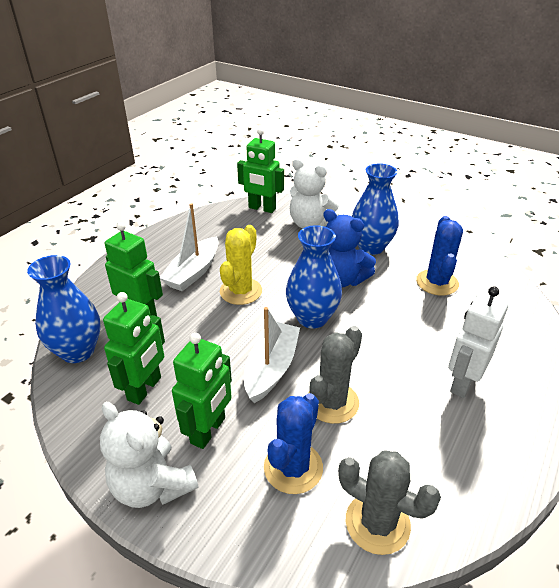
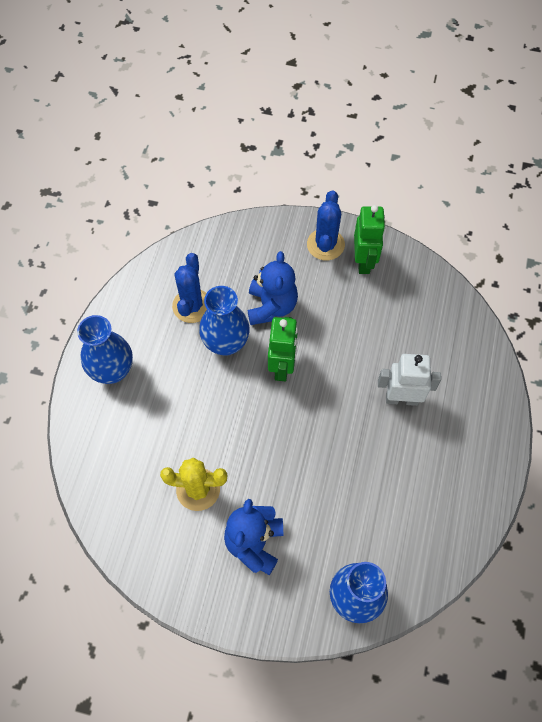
blue teddy bear: 1 -> 2
green robot: 4 -> 2
grey cactus: 2 -> 0
white boat: 2 -> 0
white teddy bear: 2 -> 0

